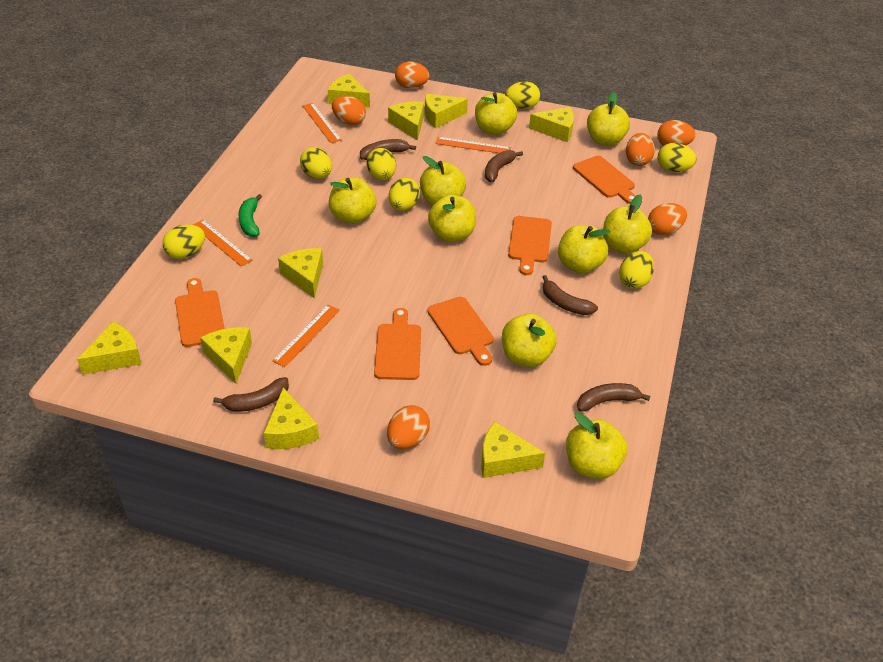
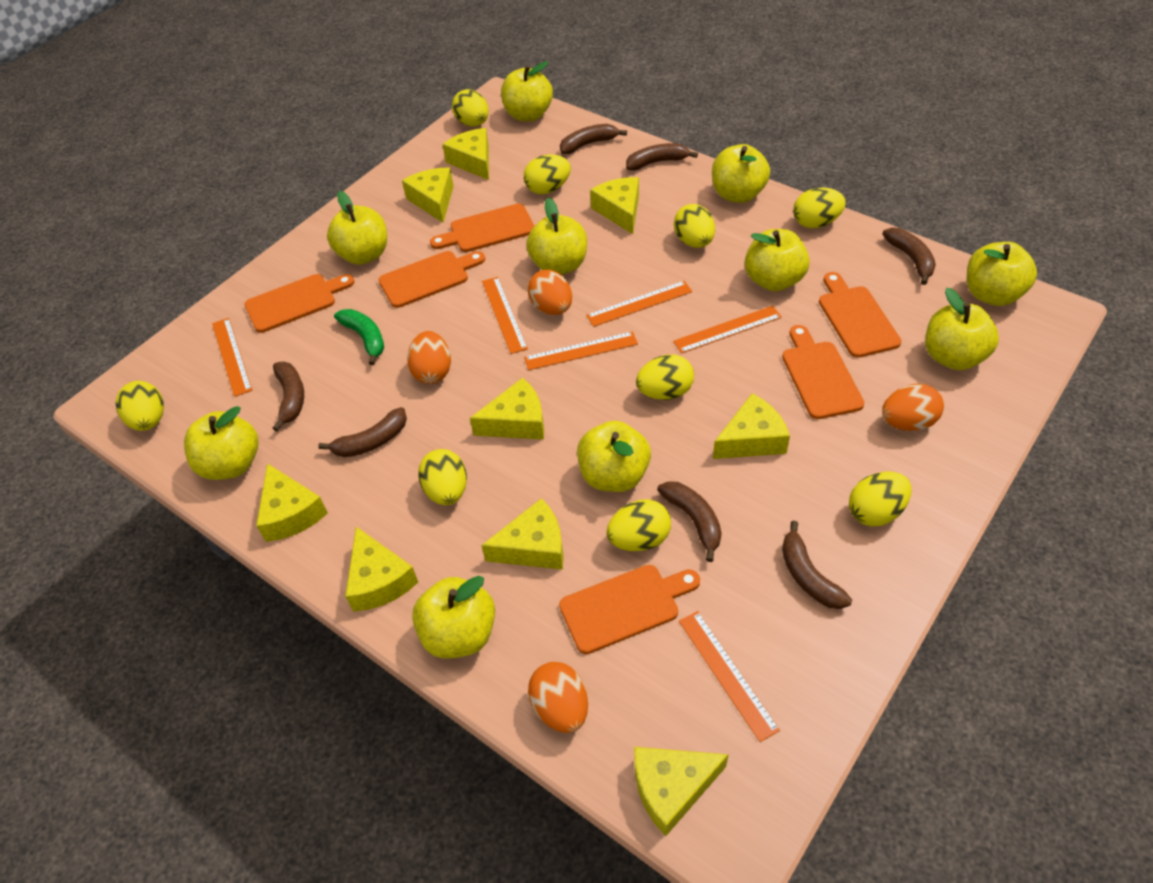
brown banana: 5 -> 7
orange cutting board: 5 -> 6
orange egg: 6 -> 4
orange ruler: 4 -> 6
yellow apple: 9 -> 10
yellow egg: 7 -> 9

